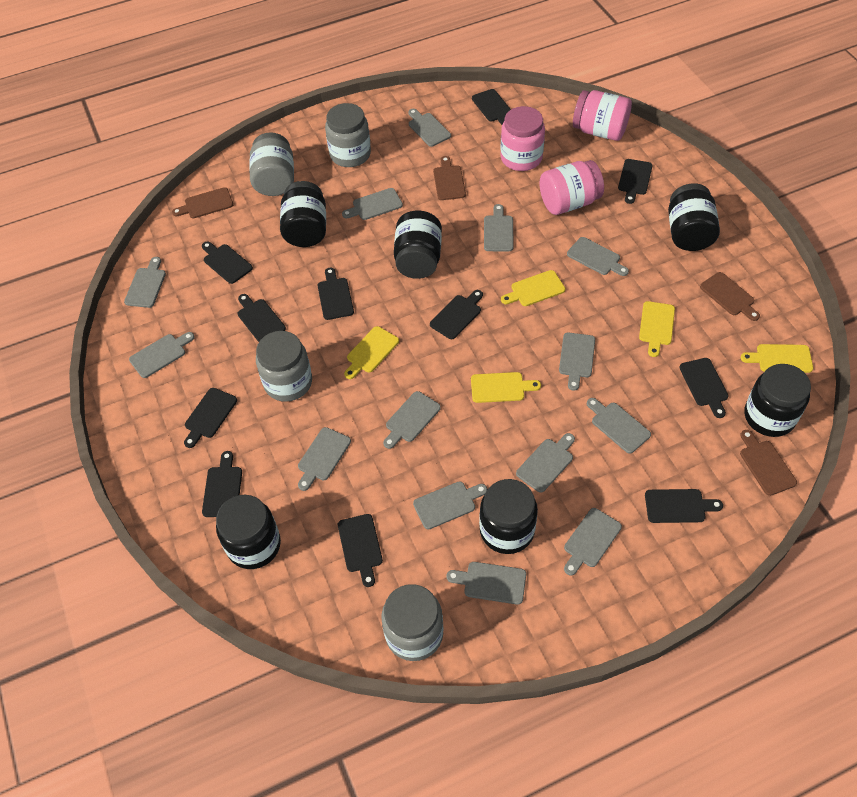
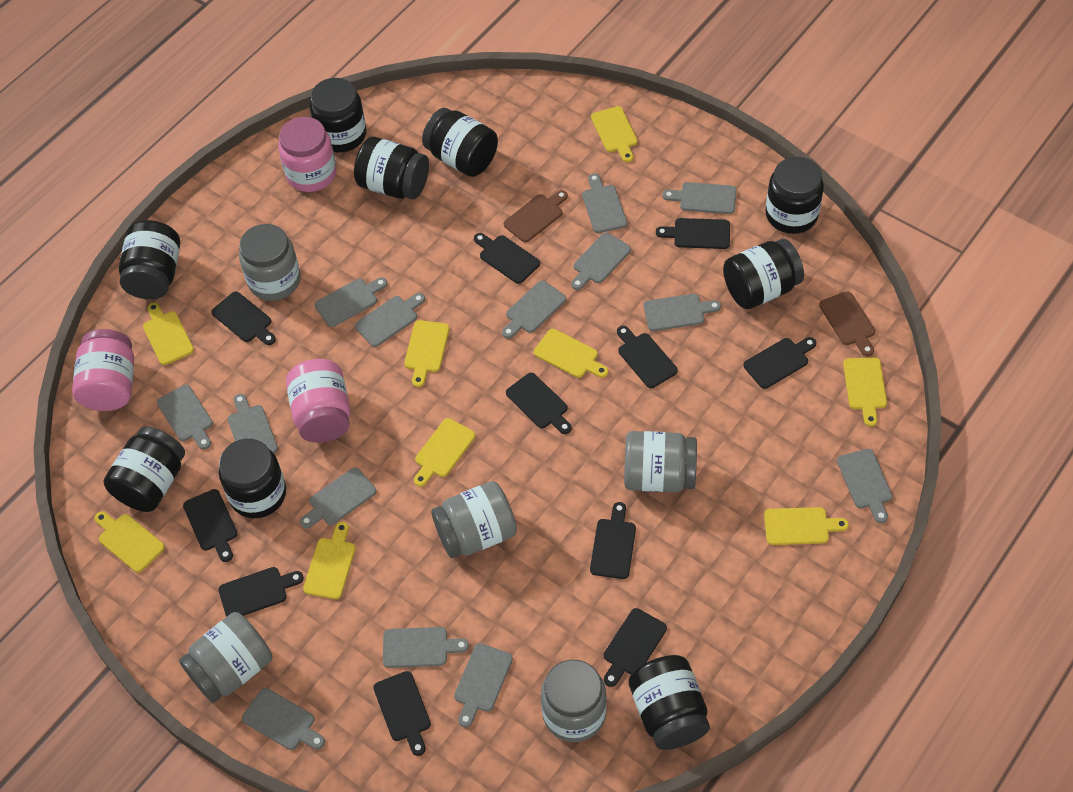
black jar: 6 -> 9
brown cutting board: 4 -> 2
grey jar: 4 -> 5
yellow cutting board: 5 -> 9

